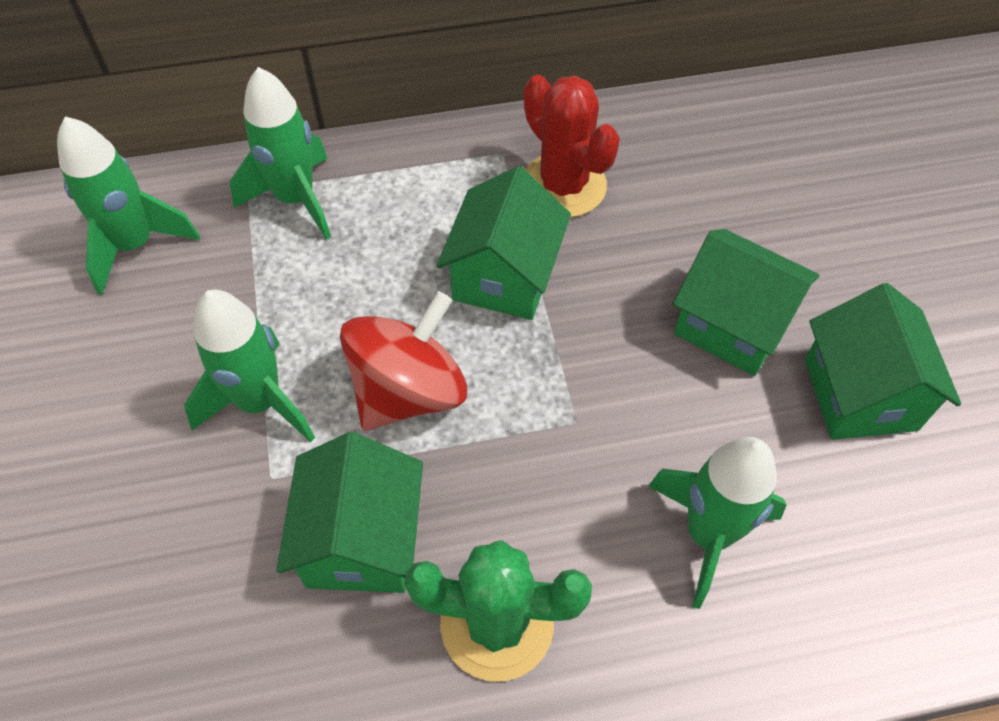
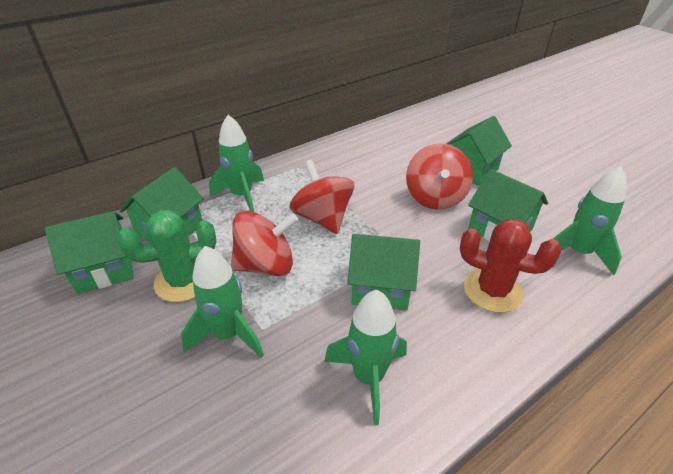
green house: 4 -> 5
red spinning top: 1 -> 3

